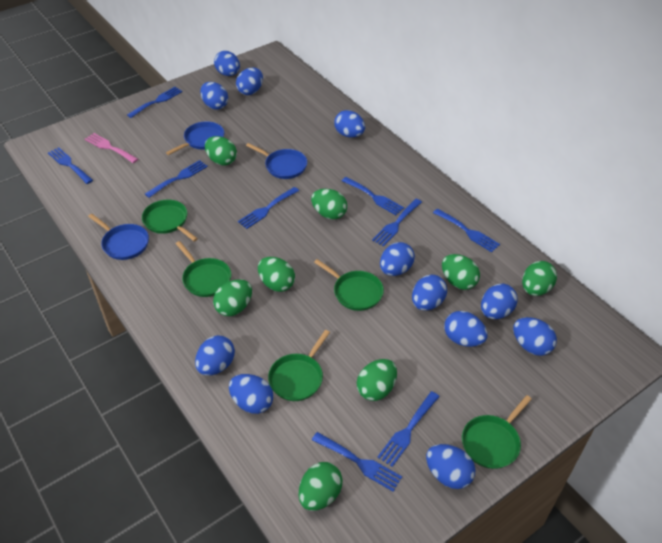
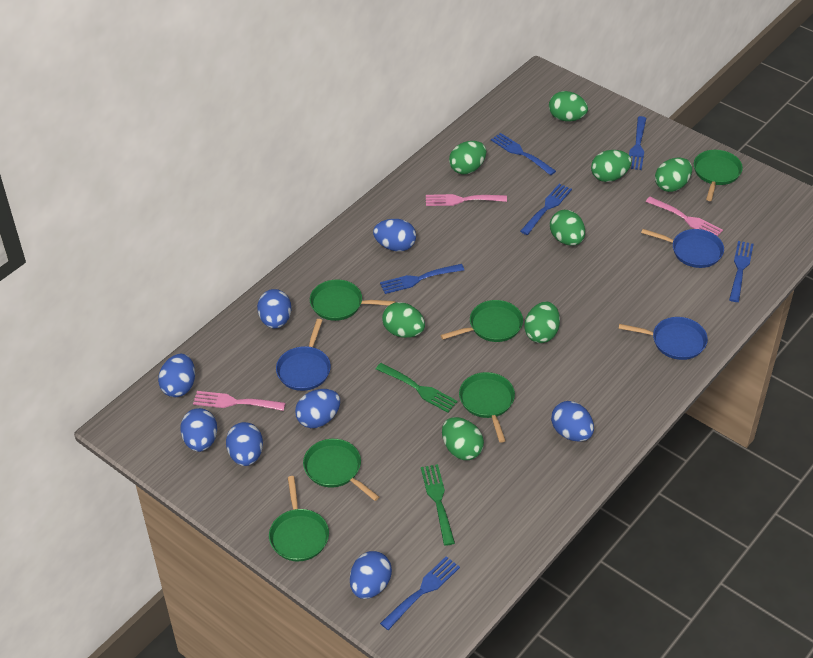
blue egg: 12 -> 8
blue fork: 9 -> 6
green fork: 0 -> 2
green pan: 5 -> 6
pink fork: 1 -> 3

